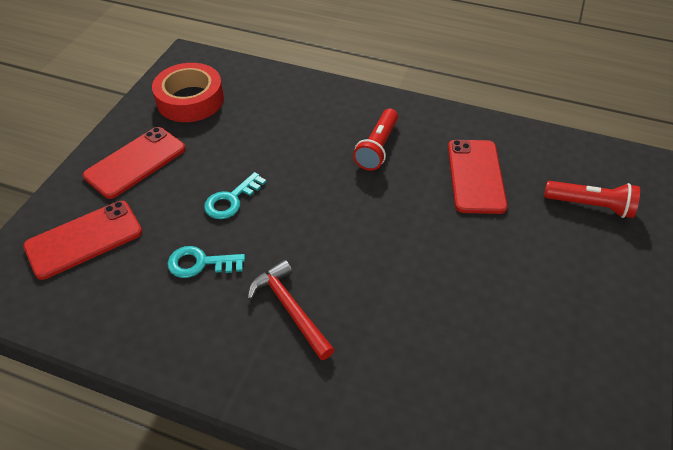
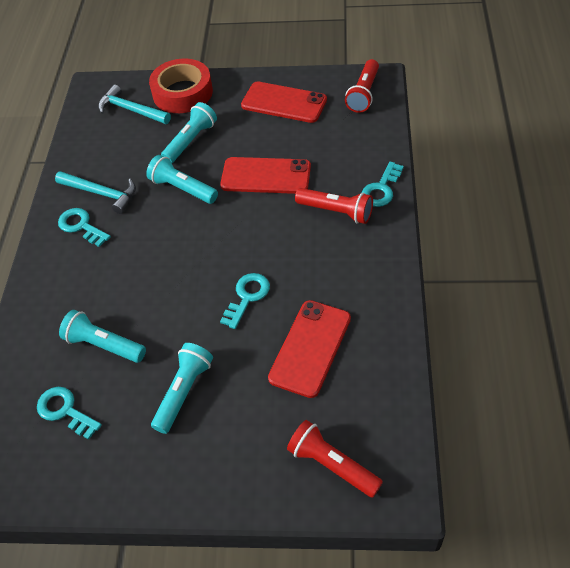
red flashlight: 2 -> 3
red hammer: 1 -> 0
turquoise flashlight: 0 -> 4
turquoise hammer: 0 -> 2
turquoise key: 2 -> 4

